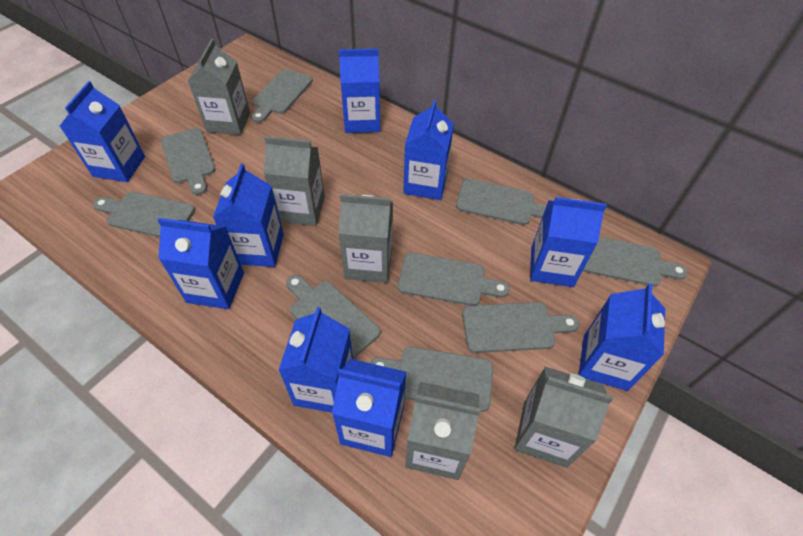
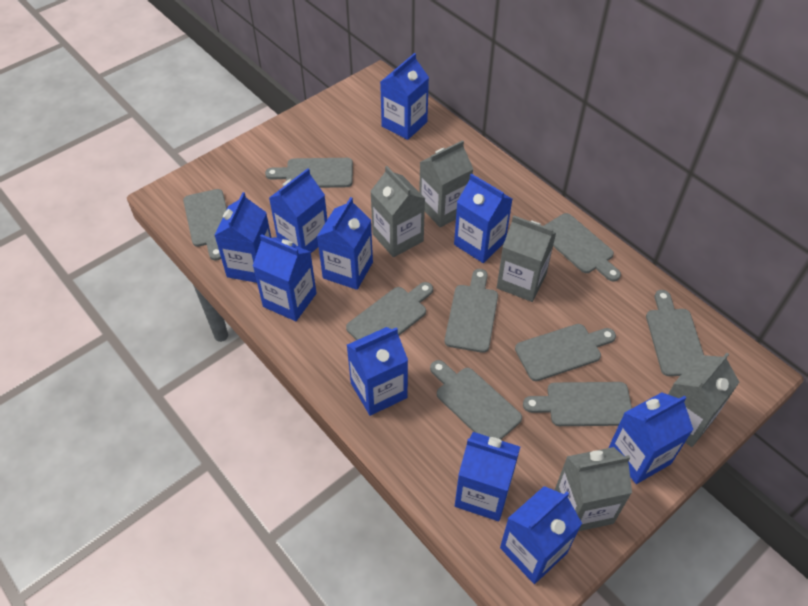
blue carton: 9 -> 10

